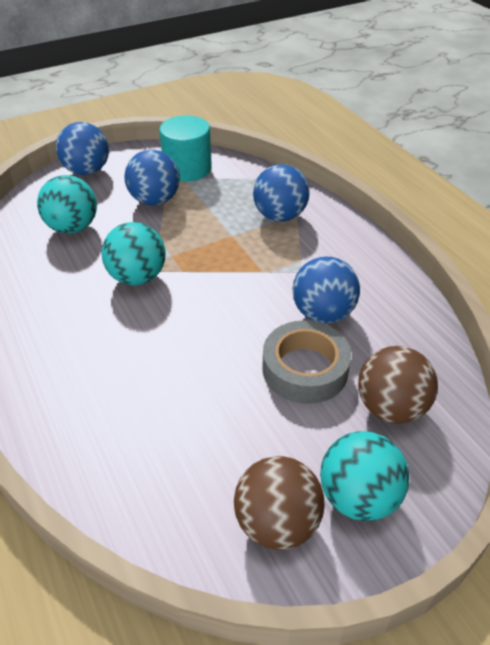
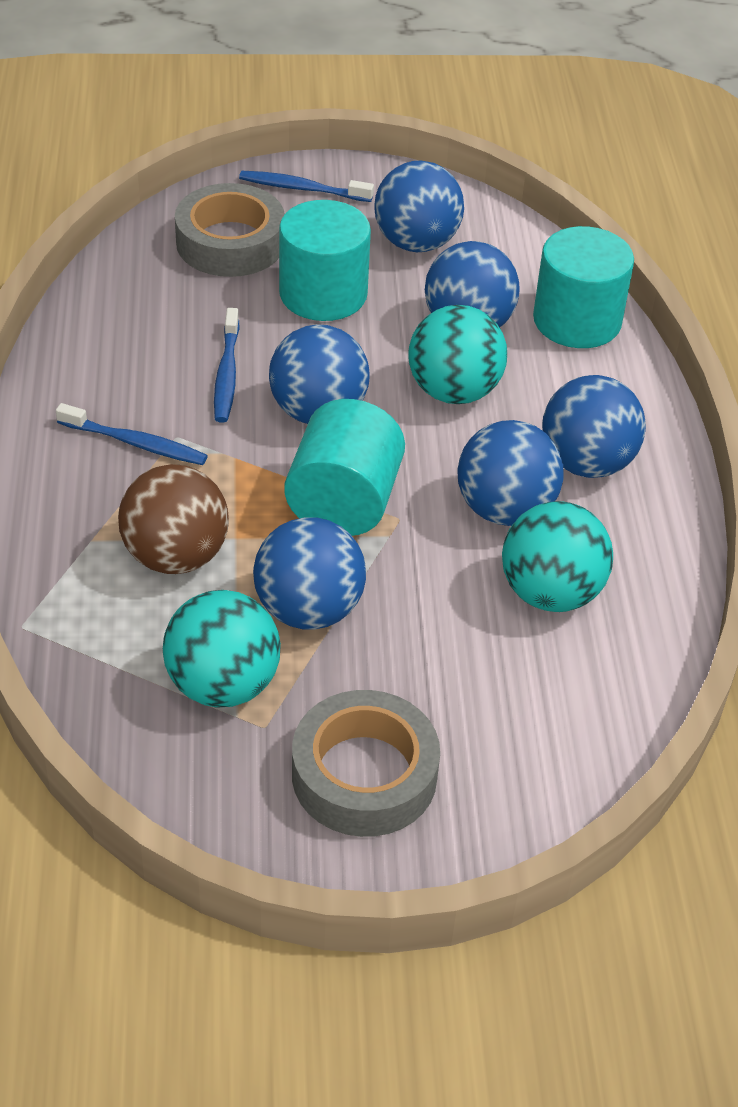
blue ball: 4 -> 6
blue toothbrush: 0 -> 3
brown ball: 2 -> 1
grey tape: 1 -> 2
turquoise cylinder: 1 -> 3

